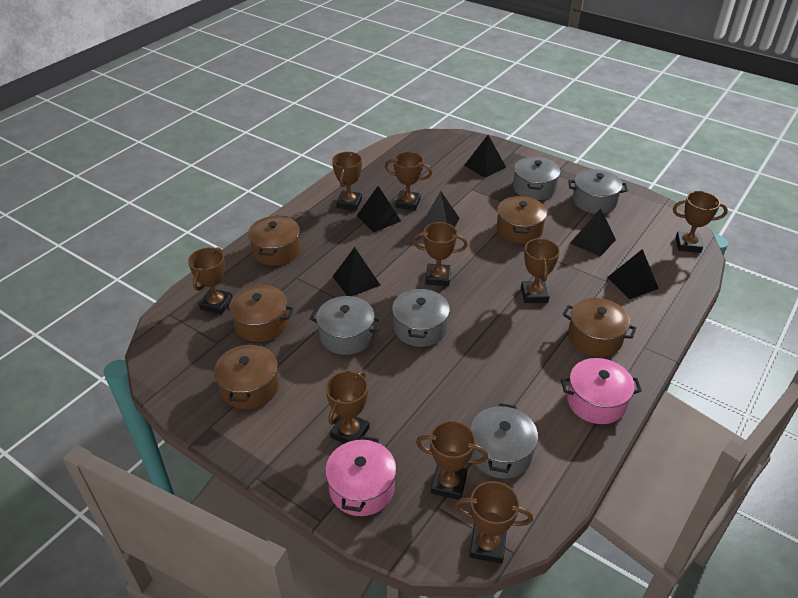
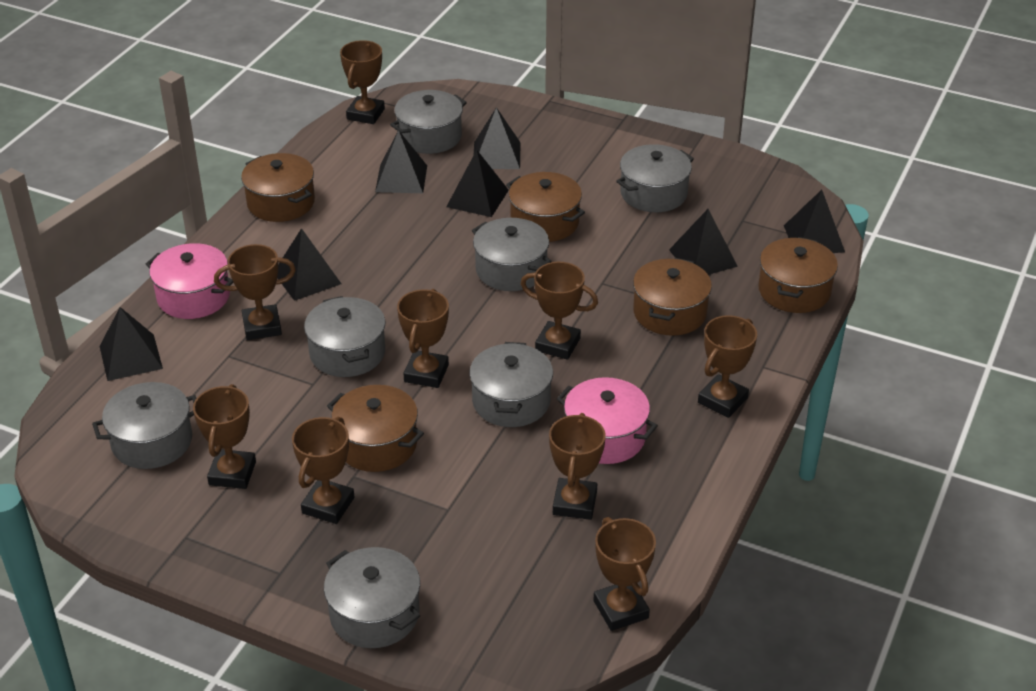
black pyramid: 6 -> 7
grey pot: 5 -> 7

